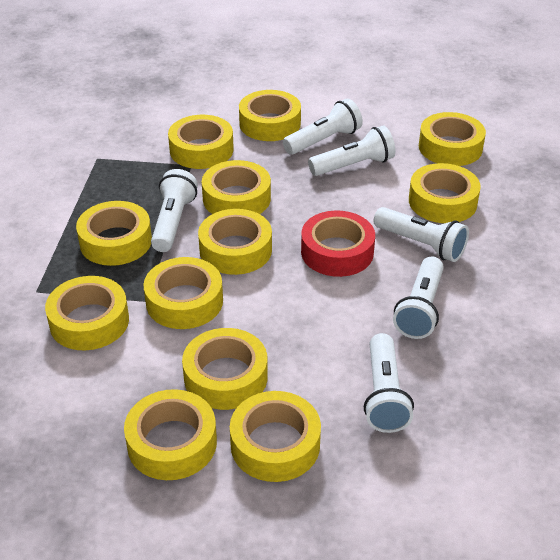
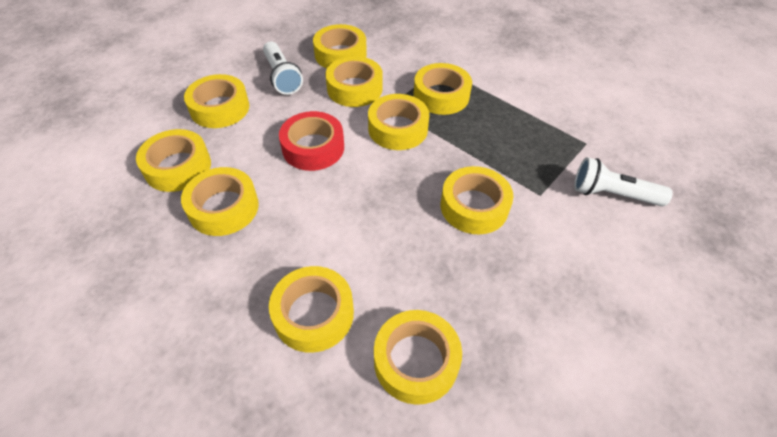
white flashlight: 6 -> 2
yellow tape: 12 -> 10

